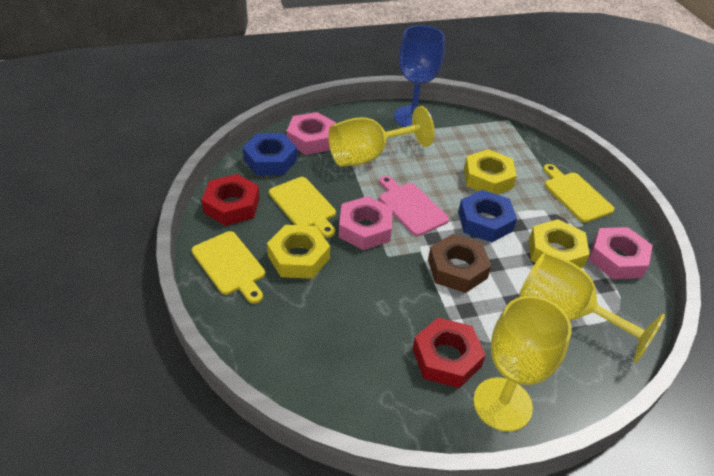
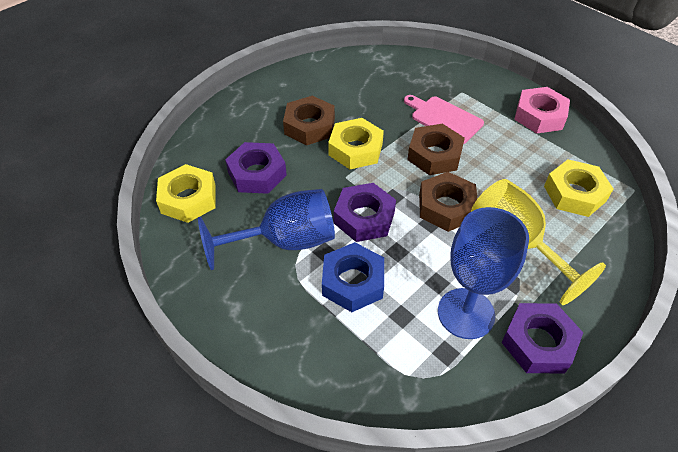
blue goblet: 1 -> 2
blue nut: 2 -> 1
brown nut: 1 -> 3
pink nut: 3 -> 1
purple nut: 0 -> 3
red nut: 2 -> 0
yellow cutting board: 3 -> 0
yellow goblet: 3 -> 1

